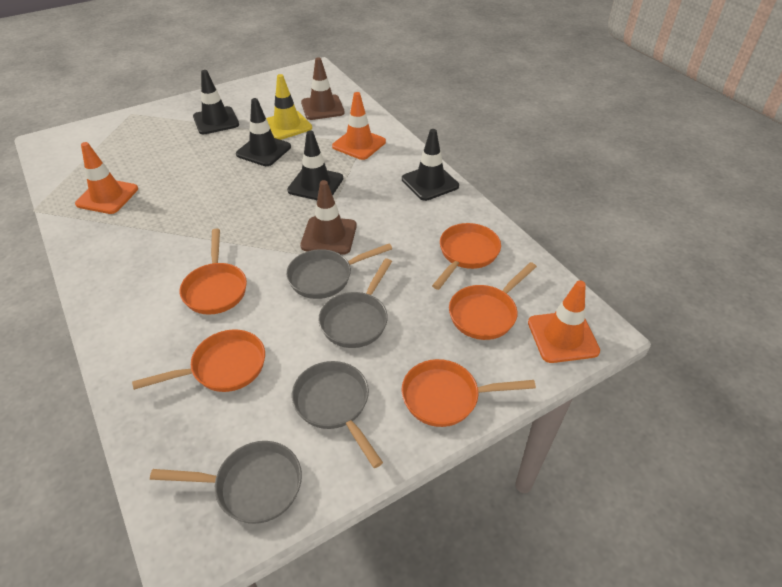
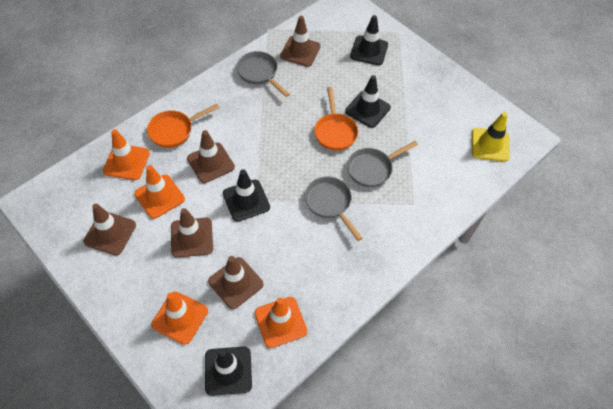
brown traffic cone: 2 -> 5
grey pan: 4 -> 3
orange pan: 5 -> 2
orange traffic cone: 3 -> 4

